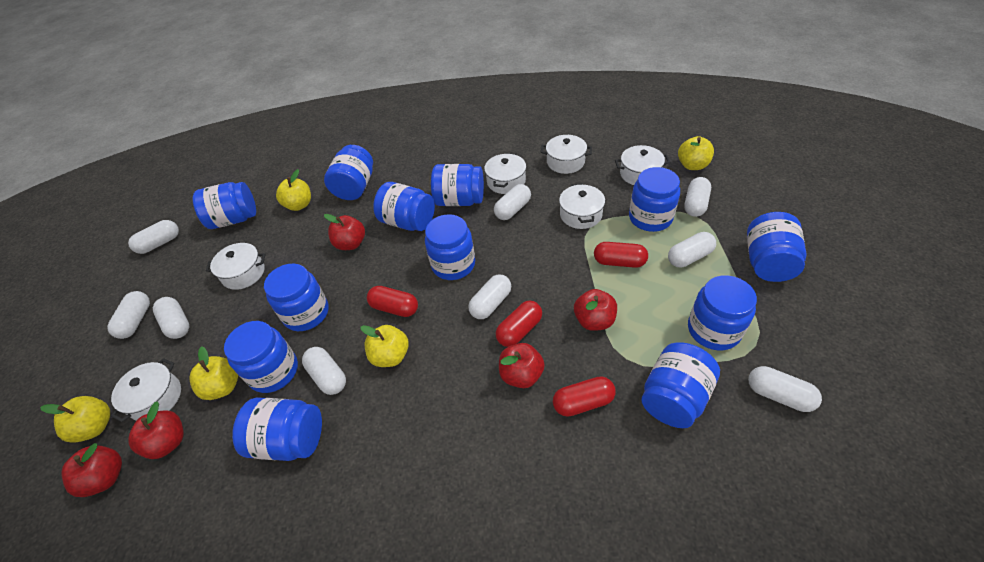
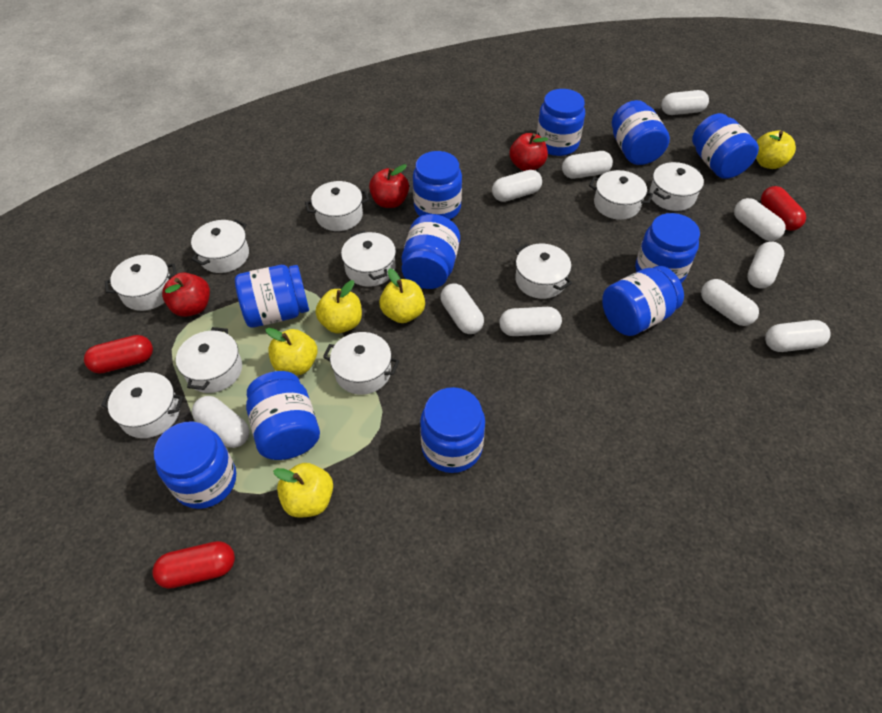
blue jar: 12 -> 11
red apple: 5 -> 3
red capsule: 4 -> 3
white capsule: 9 -> 10
white pot: 6 -> 10

